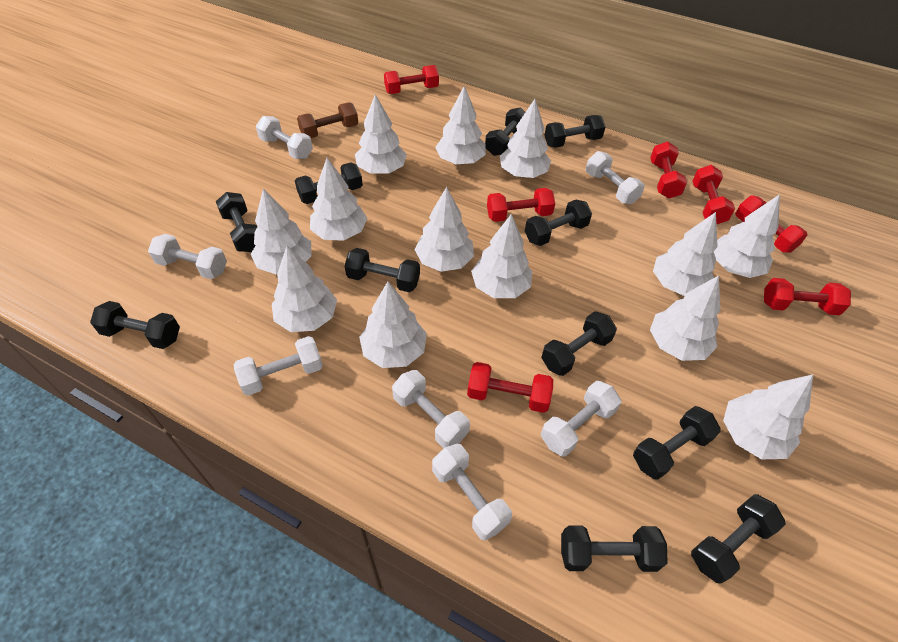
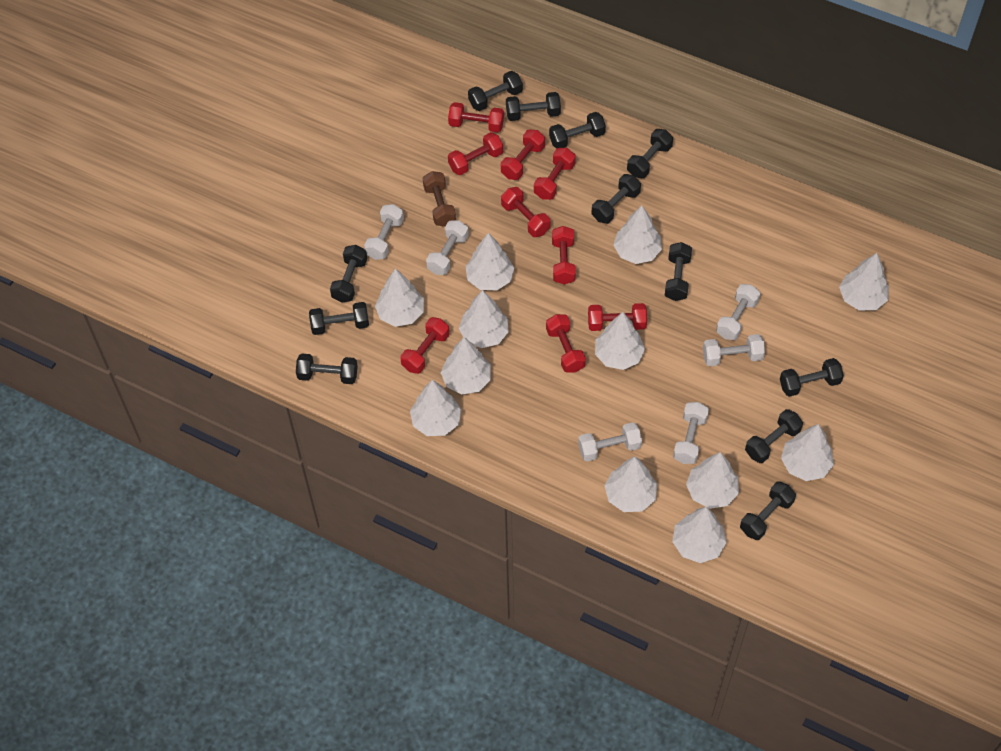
black dumbbell: 11 -> 12
red dumbbell: 7 -> 9
white dumbbell: 7 -> 6
white tree: 13 -> 12

